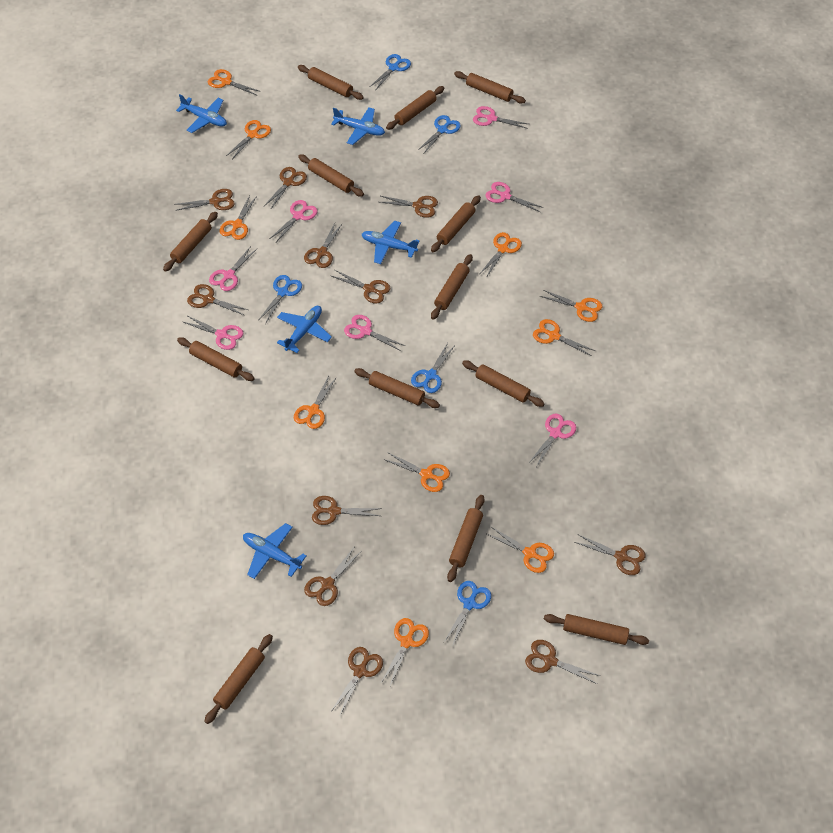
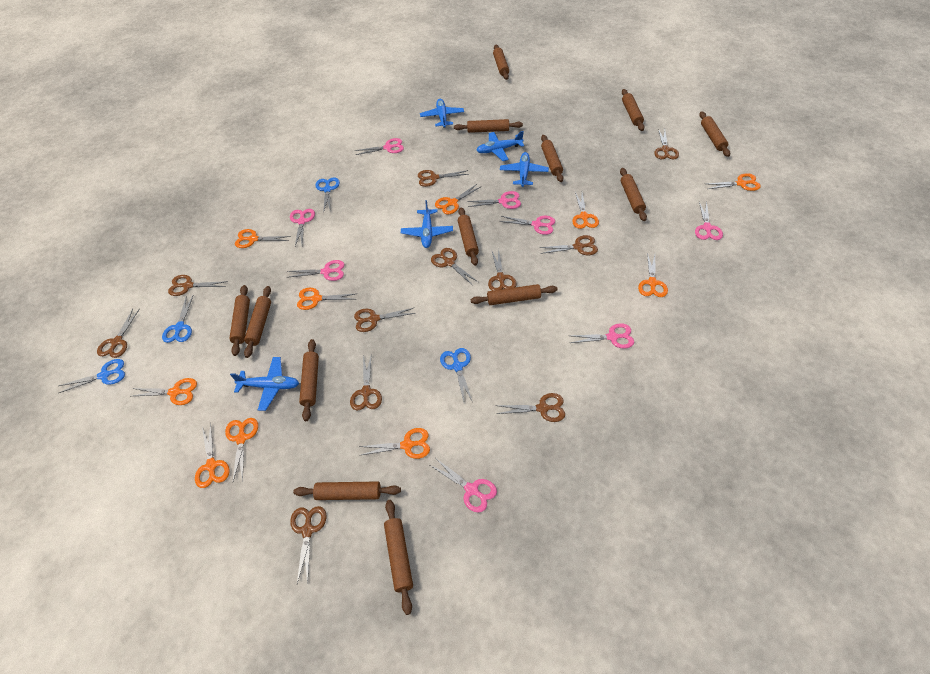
blue scissors: 5 -> 4
pink scissors: 7 -> 8

